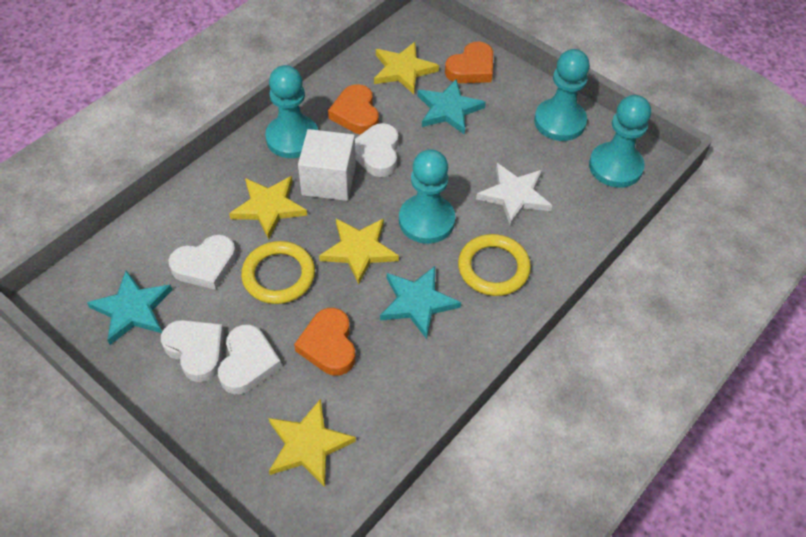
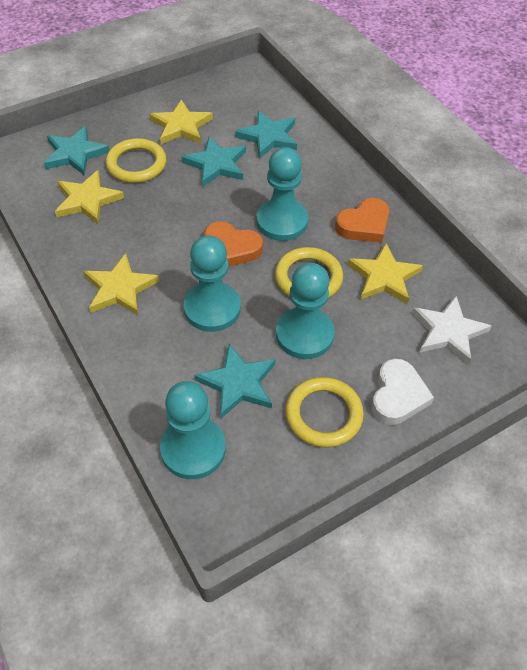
orange heart: 3 -> 2
turquoise star: 3 -> 4
white cube: 1 -> 0
white heart: 4 -> 1
yellow ring: 2 -> 3

